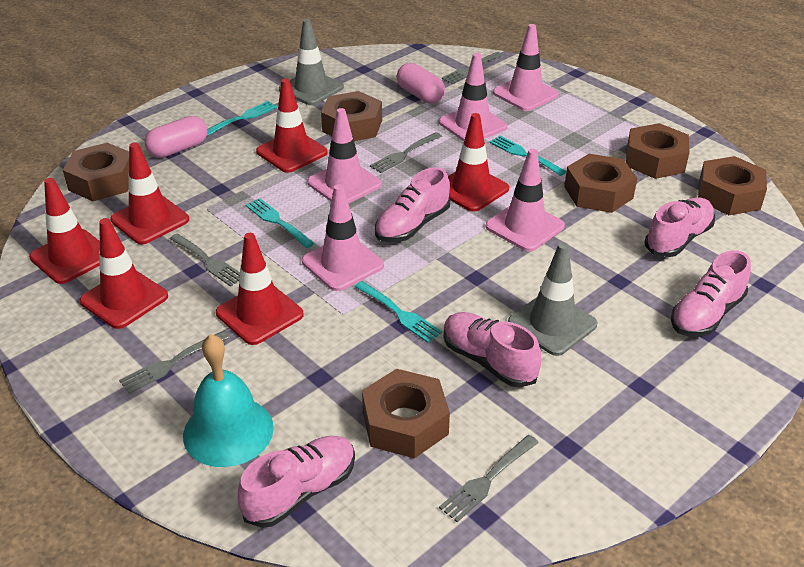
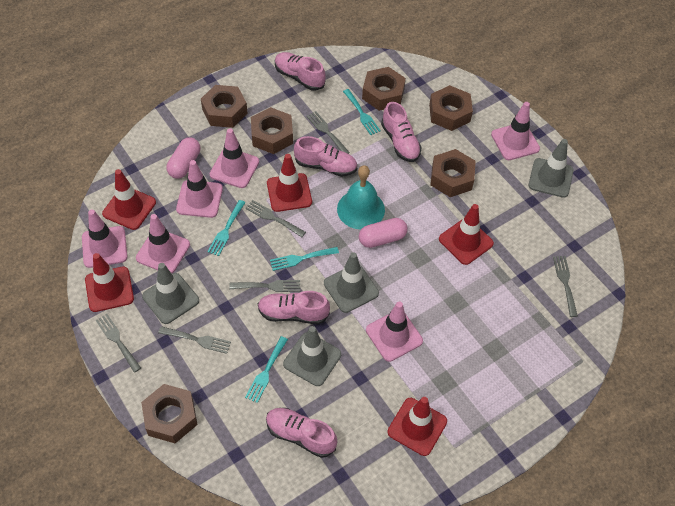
grey fork: 5 -> 6
grey traffic cone: 2 -> 4
pink traffic cone: 5 -> 6
red traffic cone: 6 -> 5

